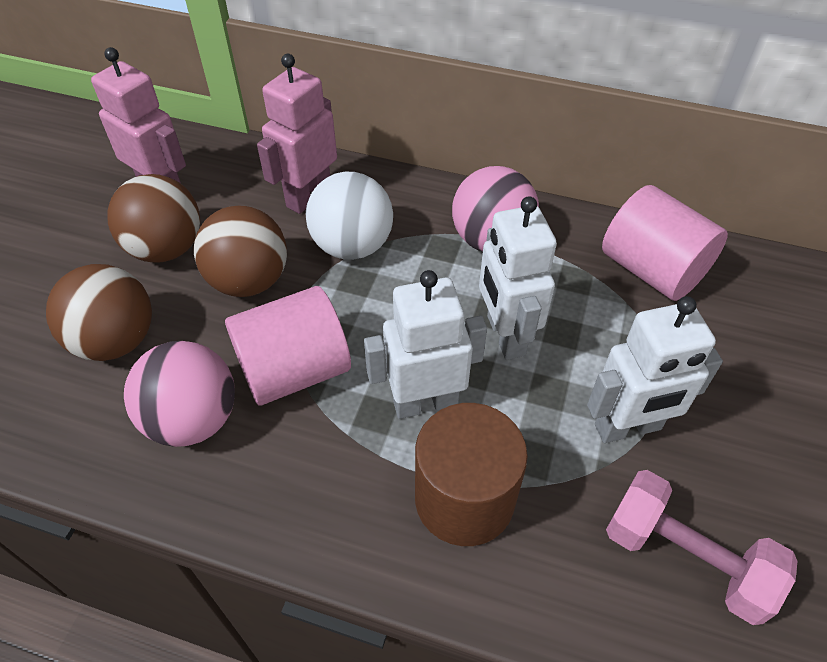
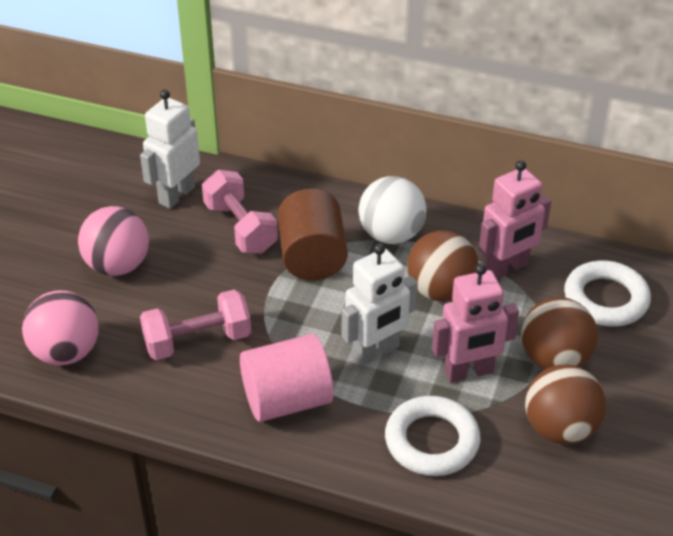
pink cylinder: 2 -> 1
pink dumbbell: 1 -> 2
white ring: 0 -> 2
white robot: 3 -> 2

